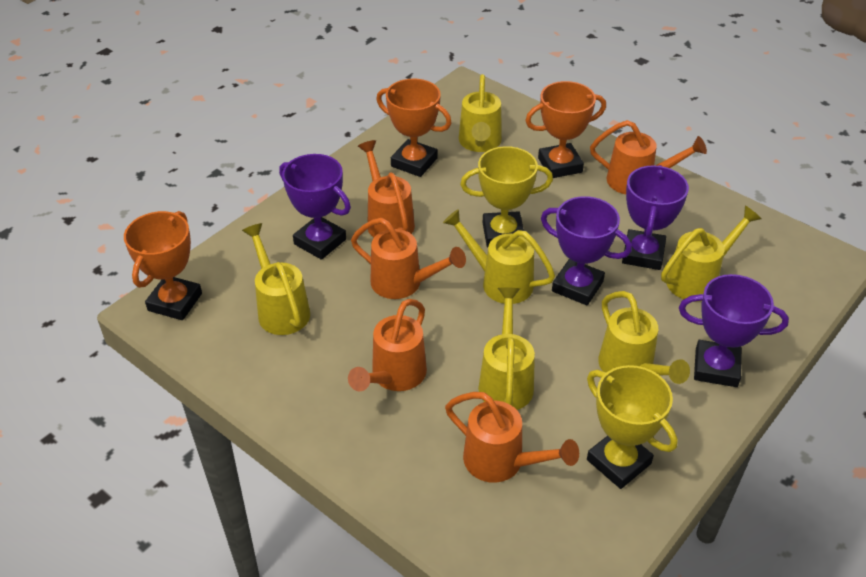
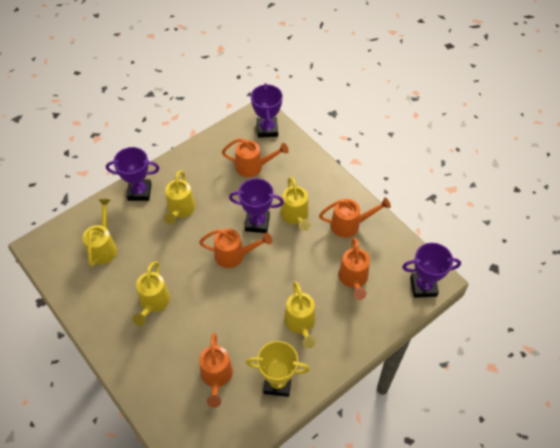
orange trophy: 3 -> 0
yellow trophy: 2 -> 1
yellow watering can: 6 -> 5

